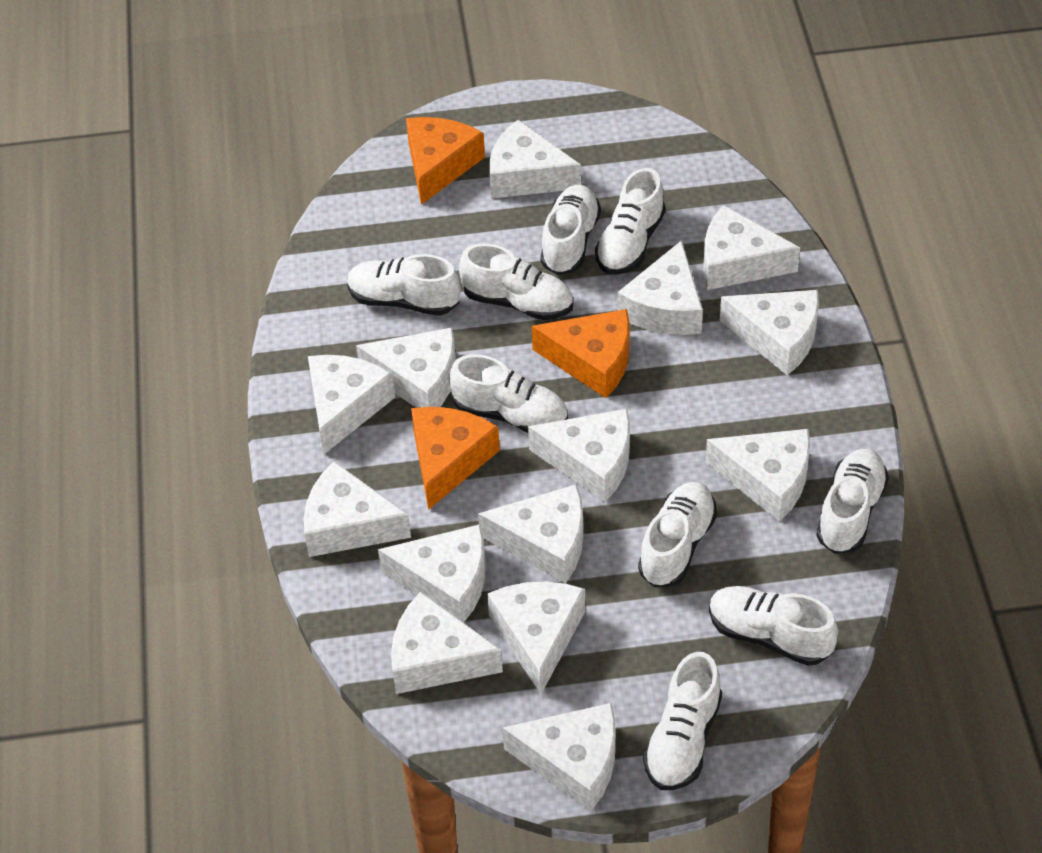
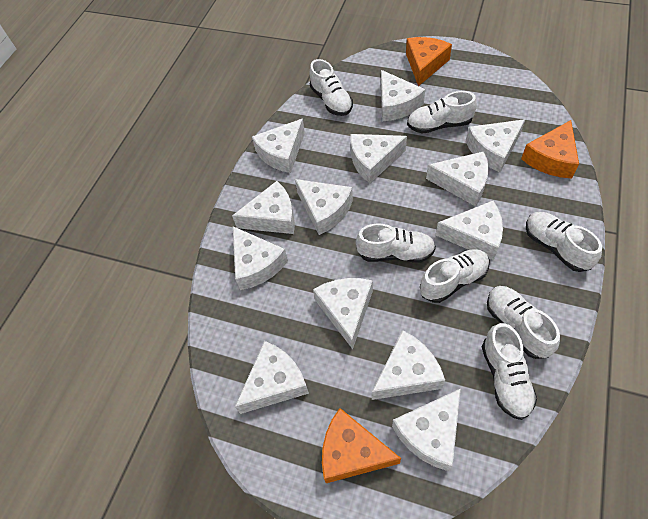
white cheese: 14 -> 13
white shoe: 9 -> 7

